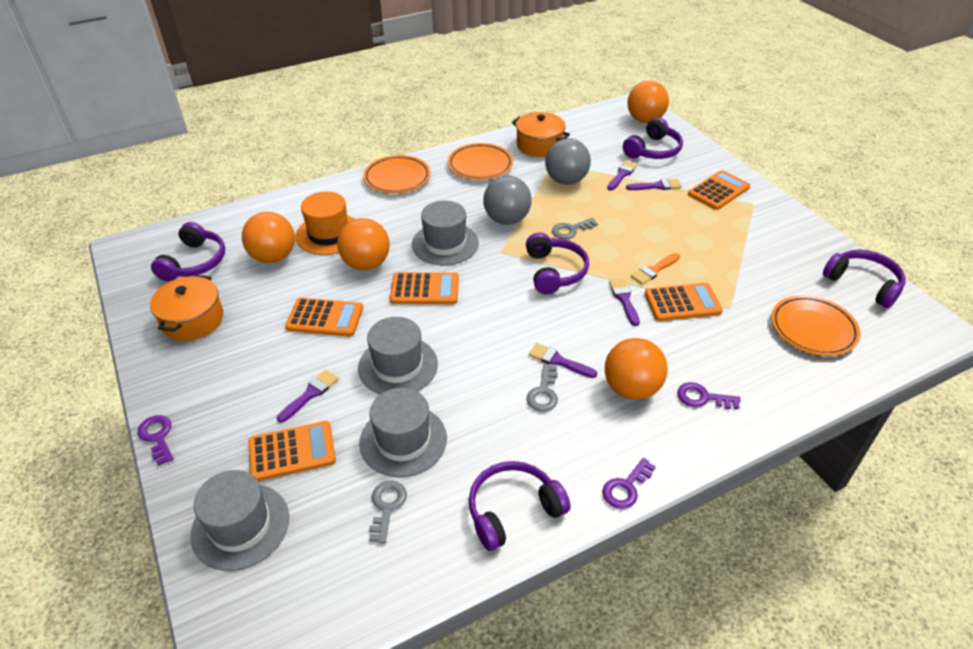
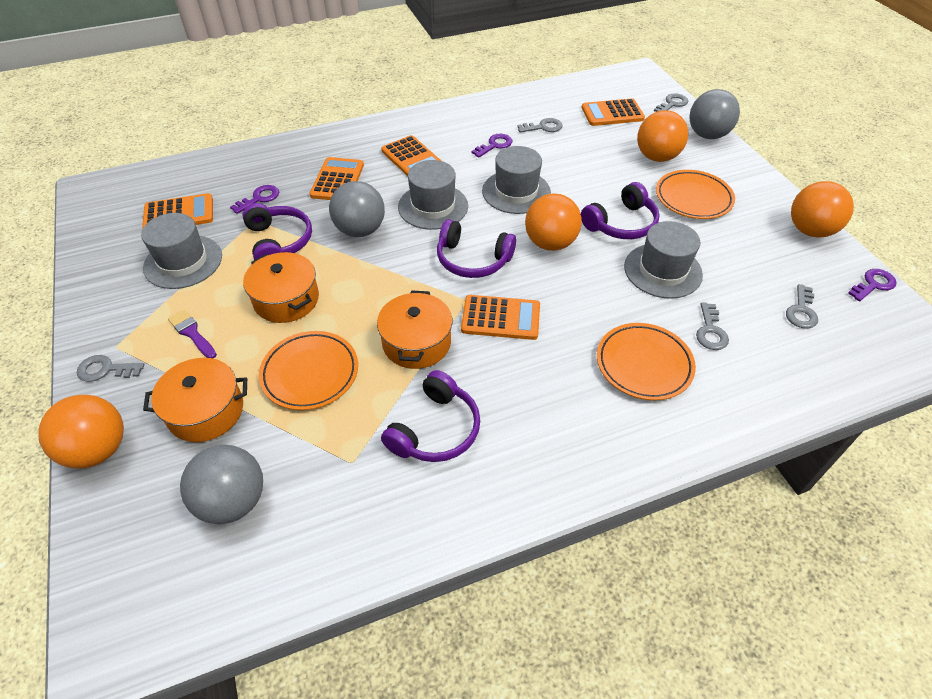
grey ball: 2 -> 3
grey key: 3 -> 5
orange brush: 1 -> 0
orange hat: 1 -> 0
orange pot: 2 -> 3
purple brush: 5 -> 1
purple headphones: 5 -> 4

